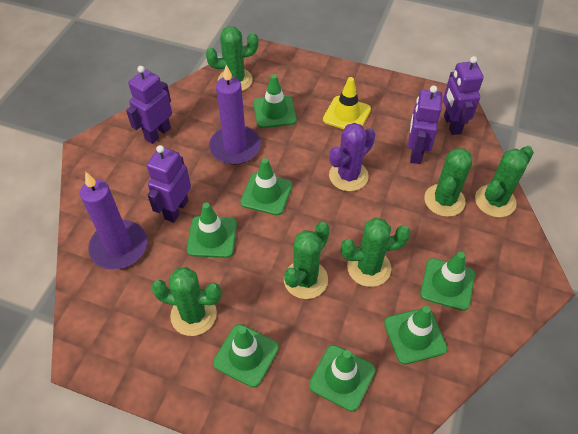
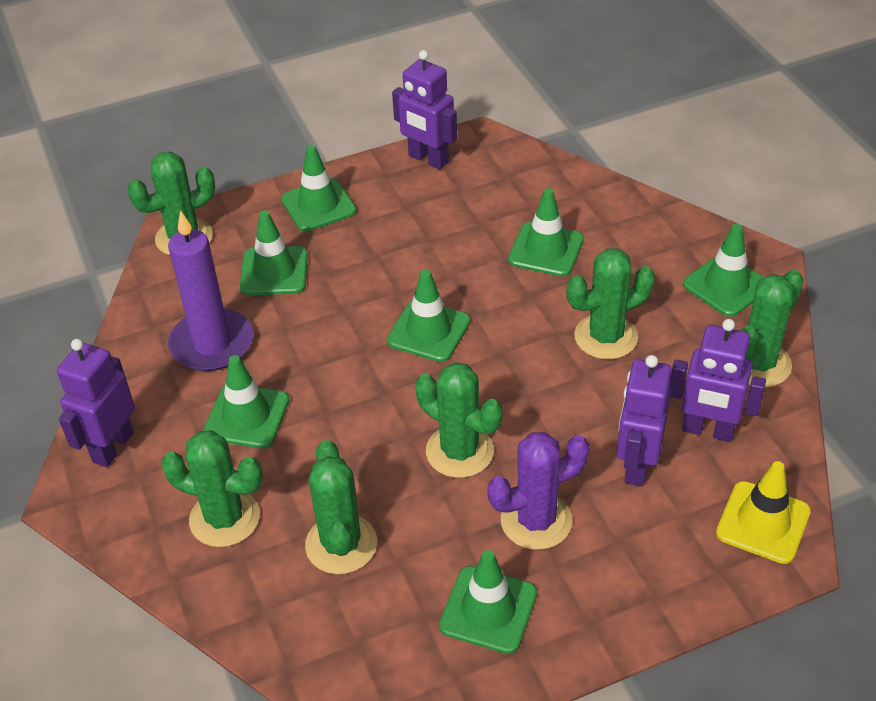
purple candle: 2 -> 1

